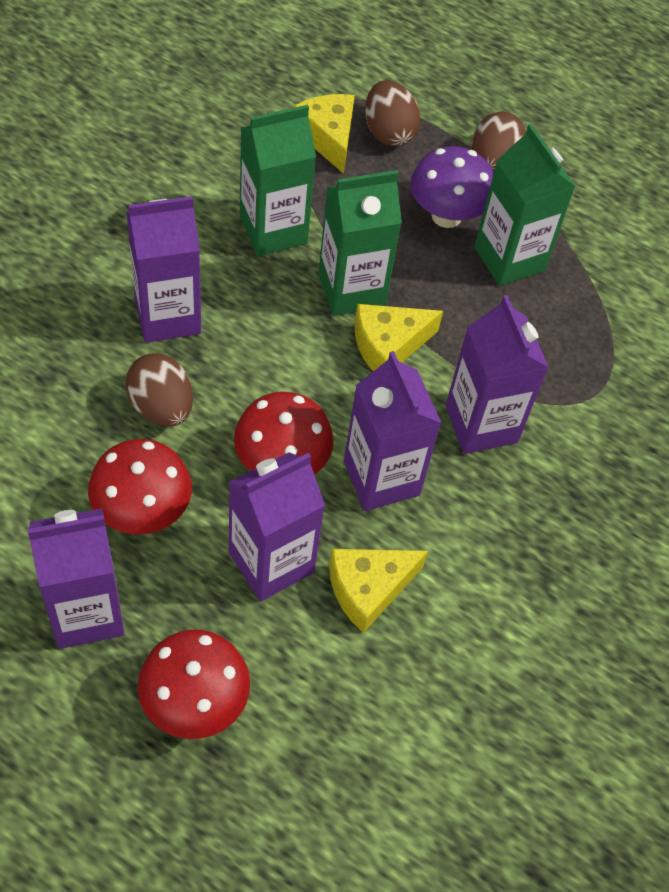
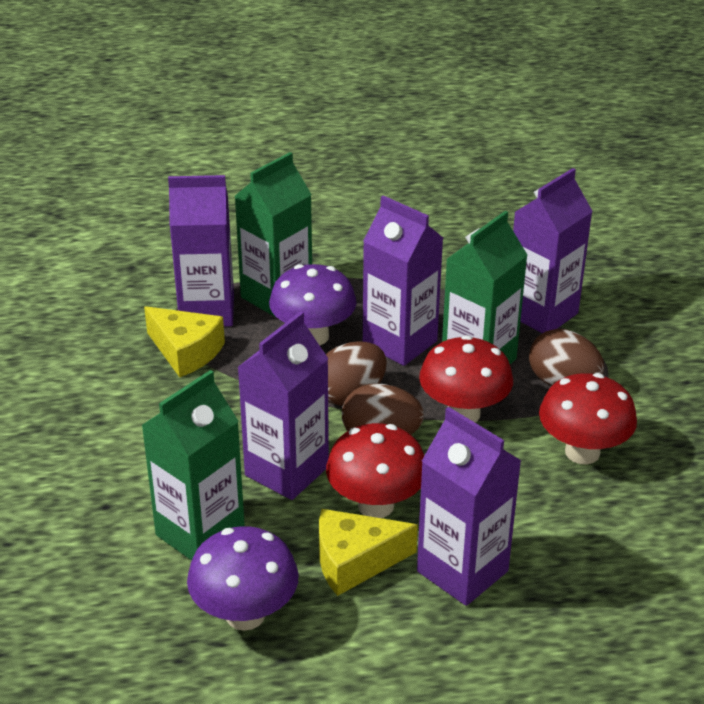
purple mushroom: 1 -> 2
yellow cheese: 3 -> 2

